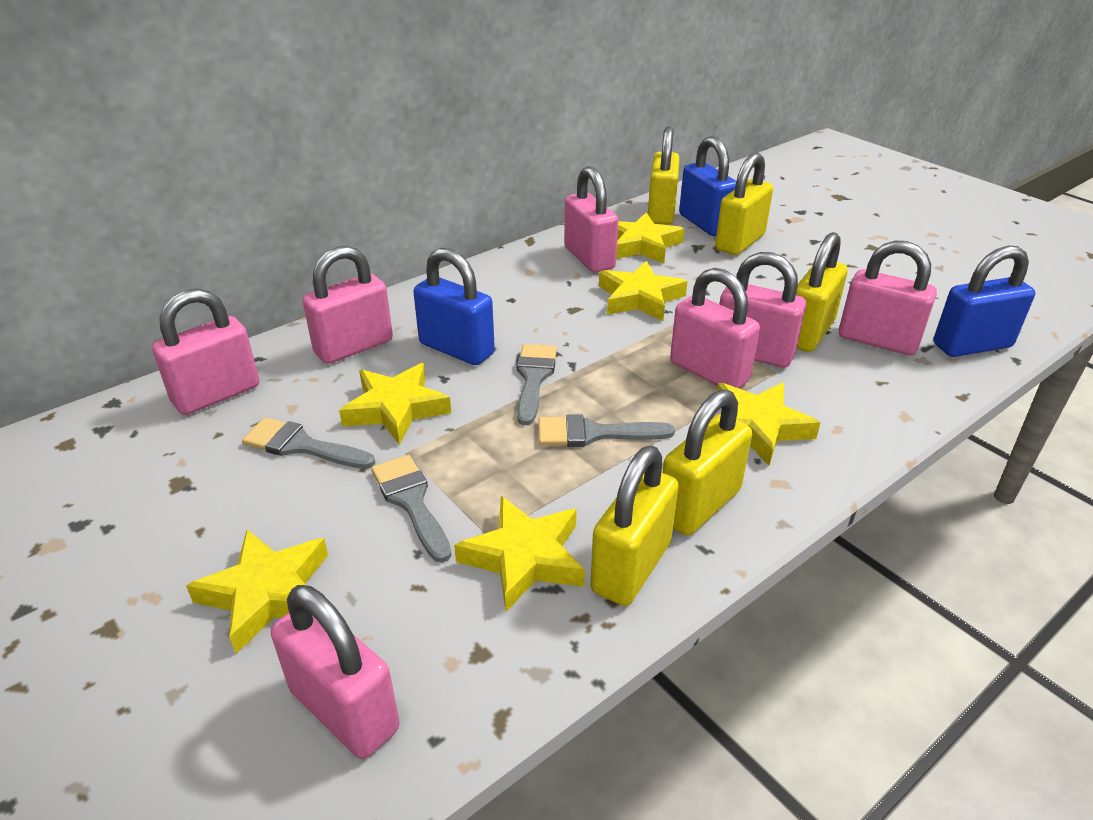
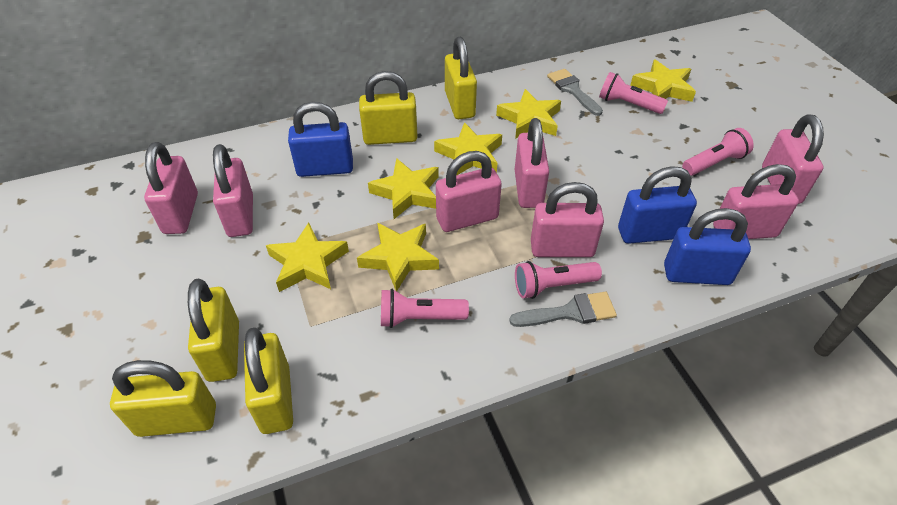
grey brush: 4 -> 2
pink flashlight: 0 -> 4

